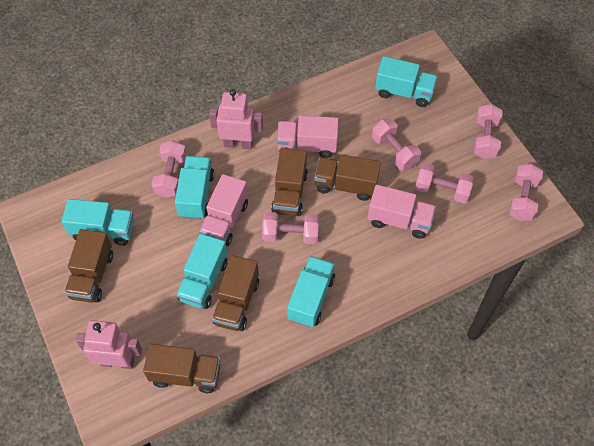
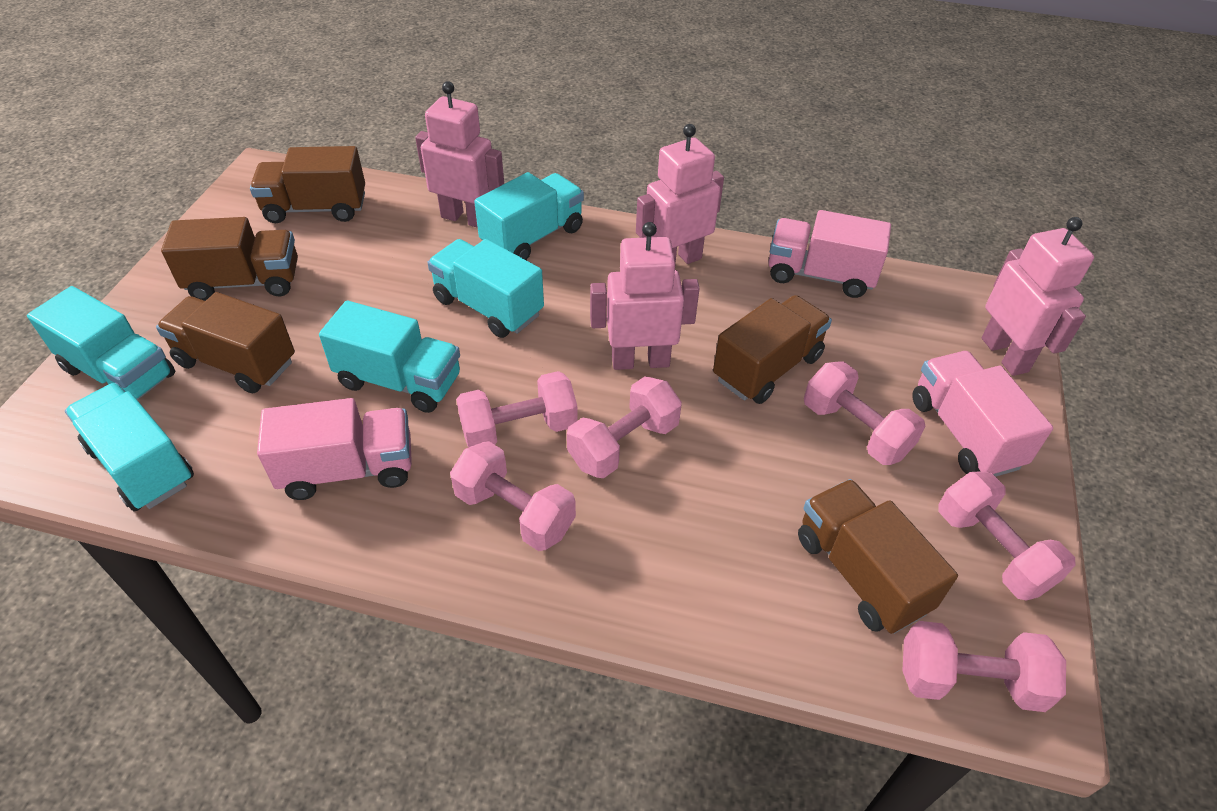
pink robot: 2 -> 4

